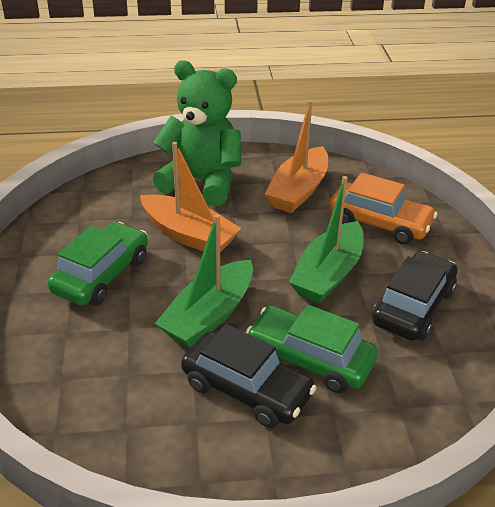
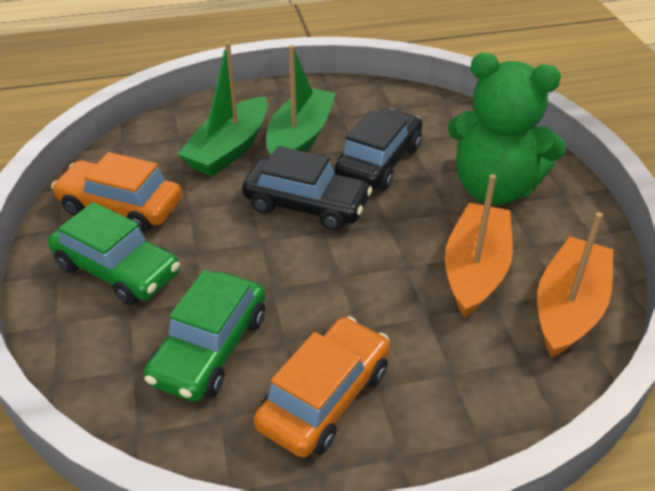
orange car: 1 -> 2

